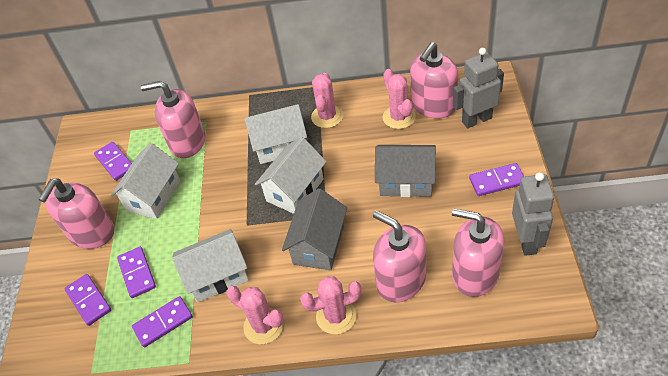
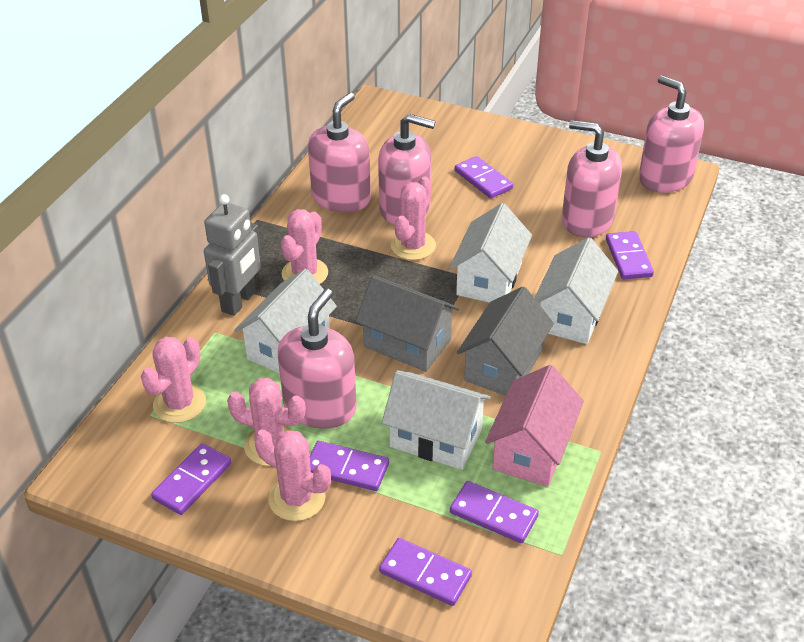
grey robot: 2 -> 1
pink cactus: 4 -> 5
pink house: 0 -> 1
purple domino: 5 -> 6

